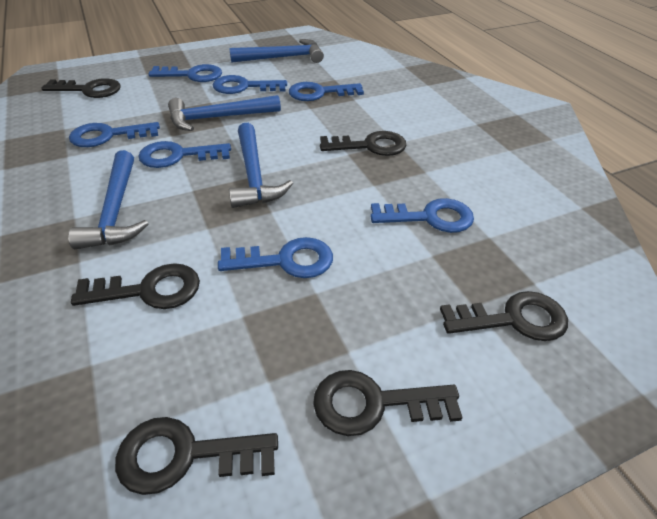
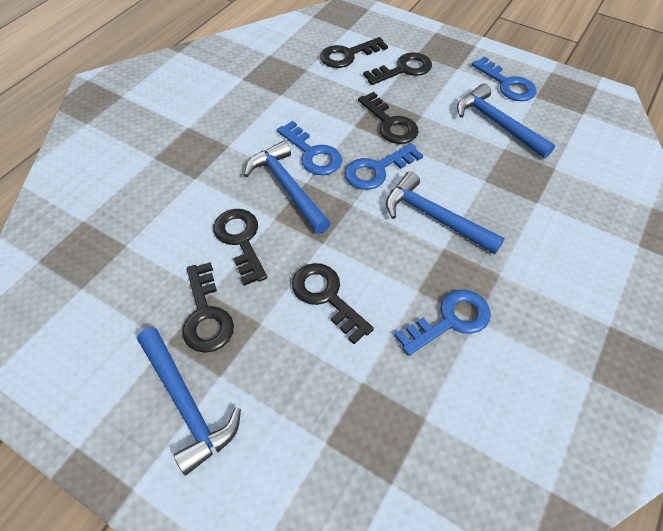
blue key: 7 -> 4

